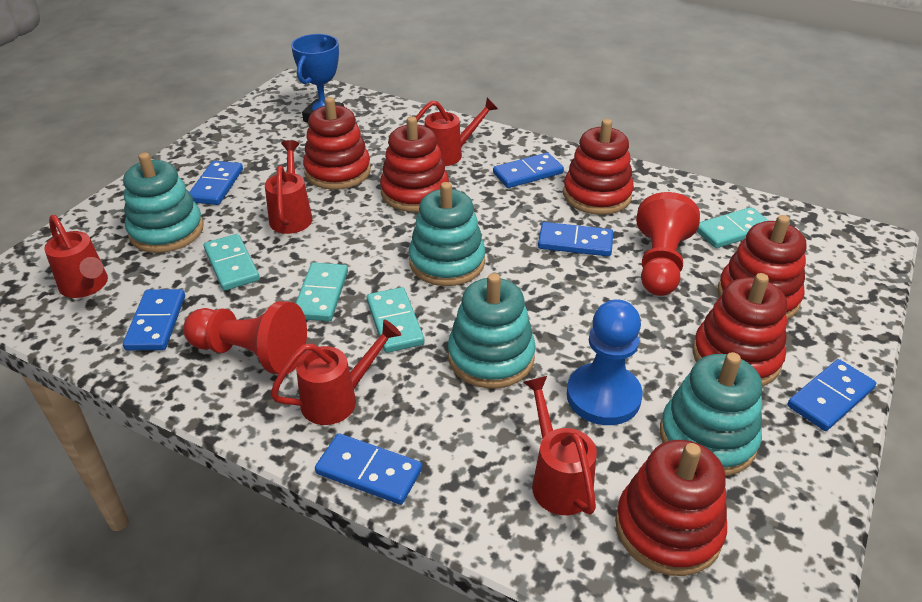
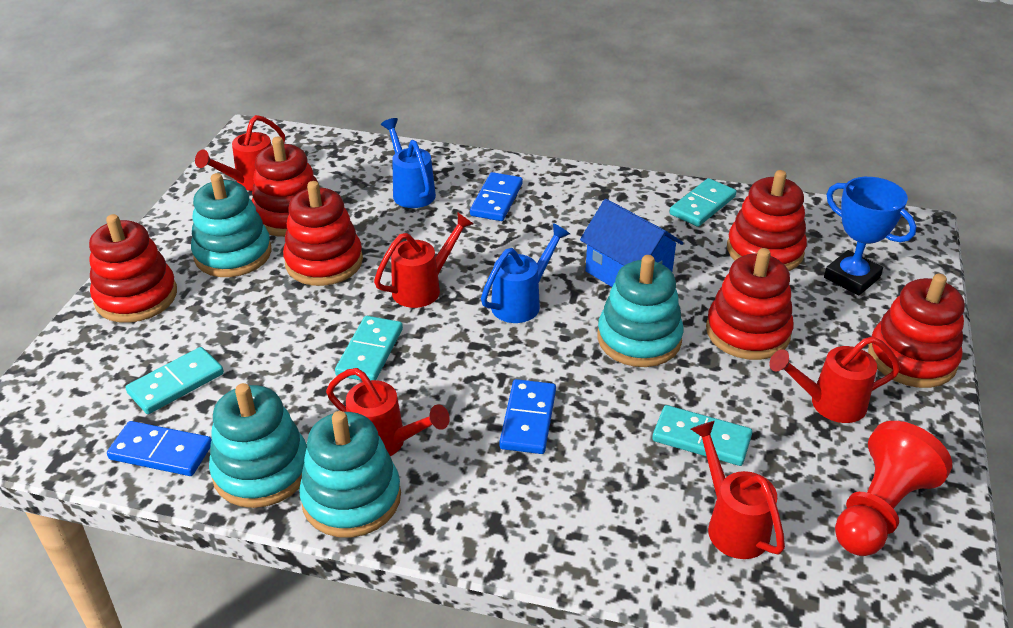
blue domino: 6 -> 3
blue house: 0 -> 1
blue pawn: 1 -> 0
blue watering can: 0 -> 2
red pawn: 2 -> 1

